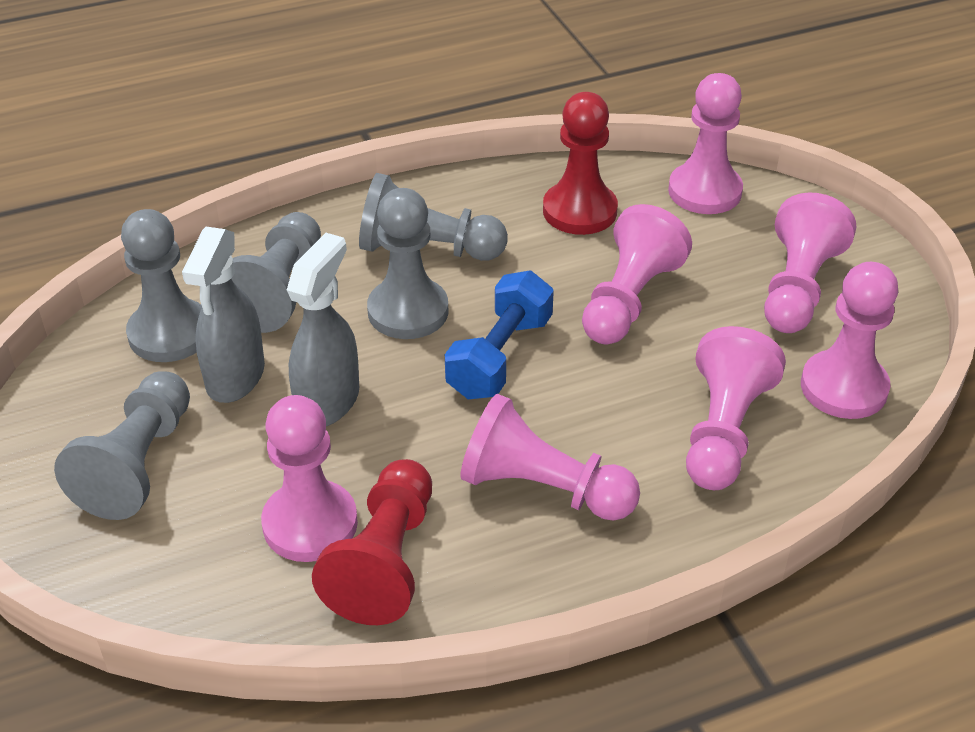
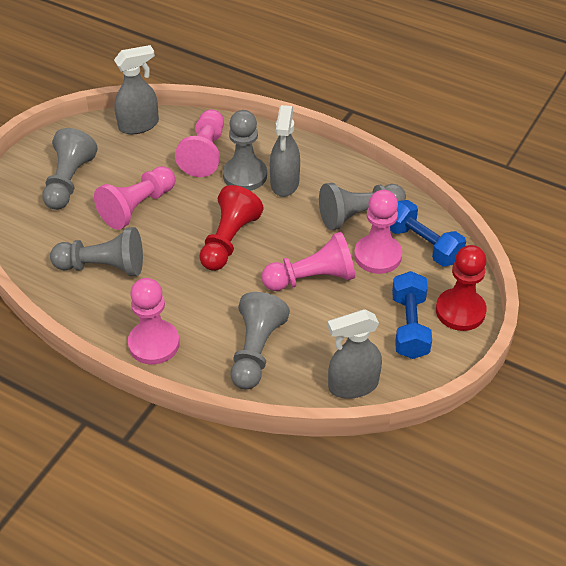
blue dumbbell: 1 -> 2
grey spray bottle: 2 -> 3
pink pawn: 7 -> 5

